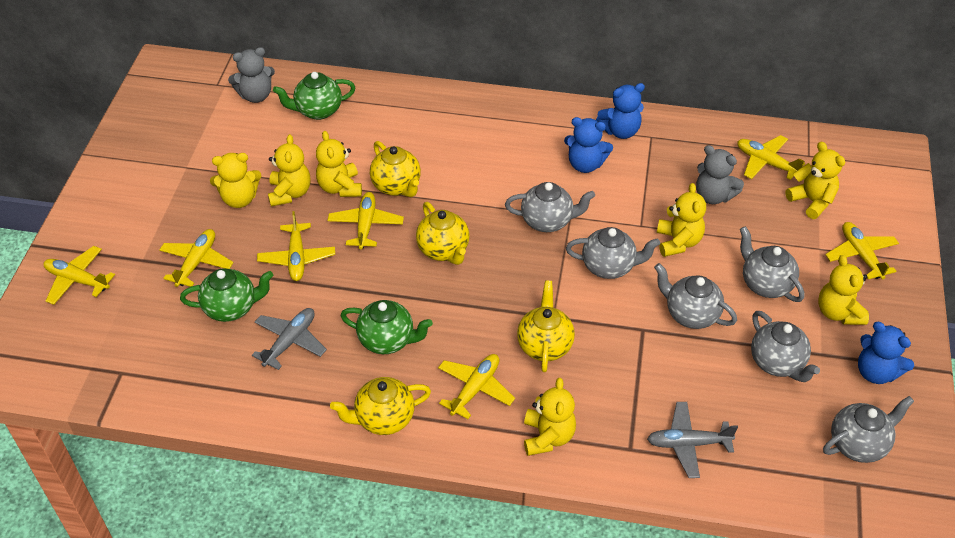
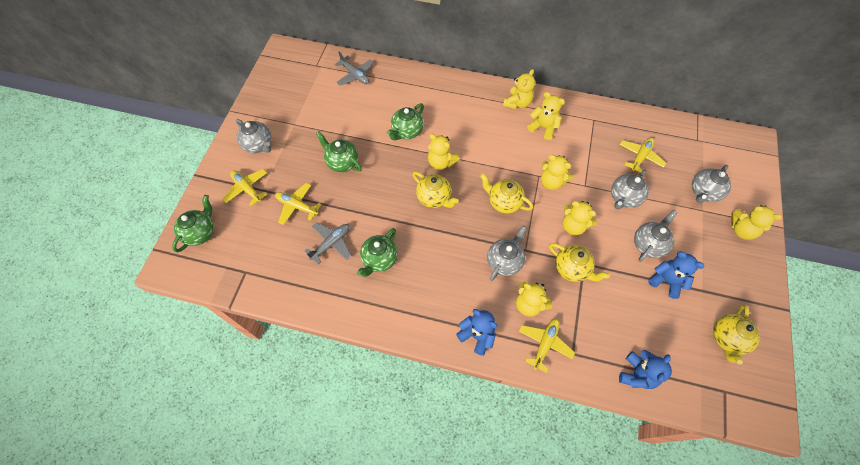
green teapot: 3 -> 4
grey teapot: 6 -> 5
grey teddy bear: 2 -> 0
yellow plane: 7 -> 4

